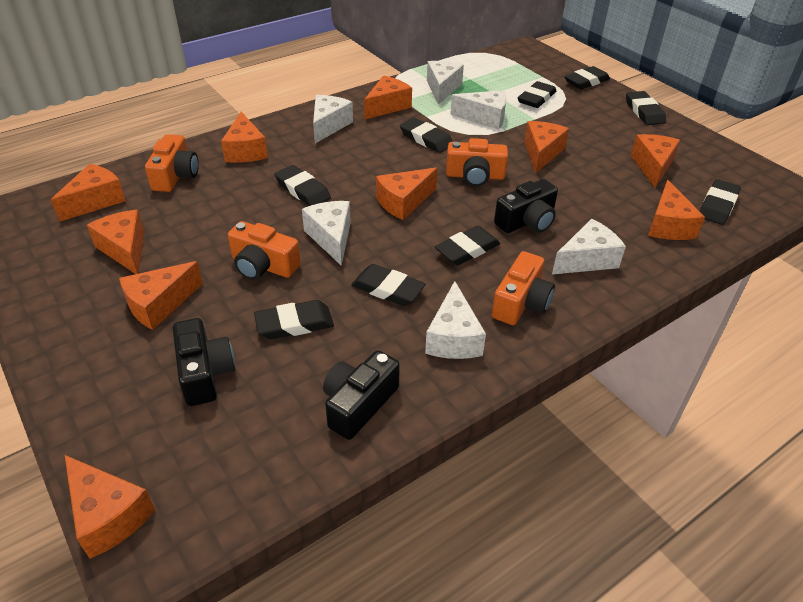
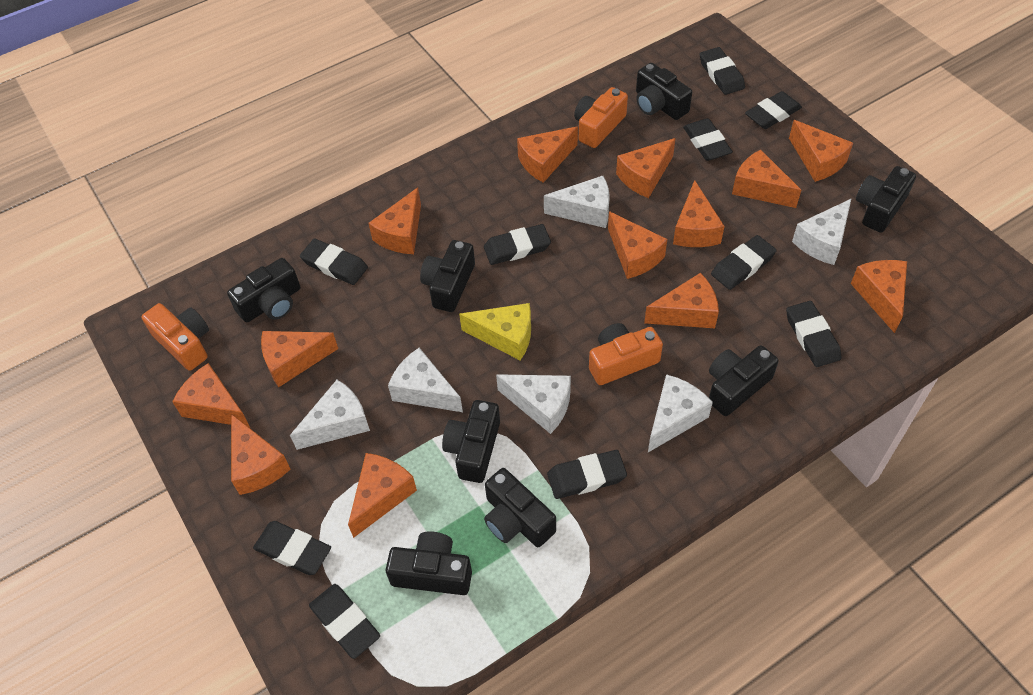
black camera: 3 -> 8
black eraser: 9 -> 10
orange camera: 4 -> 3
orange cheese: 10 -> 13
yellow cheese: 0 -> 1

